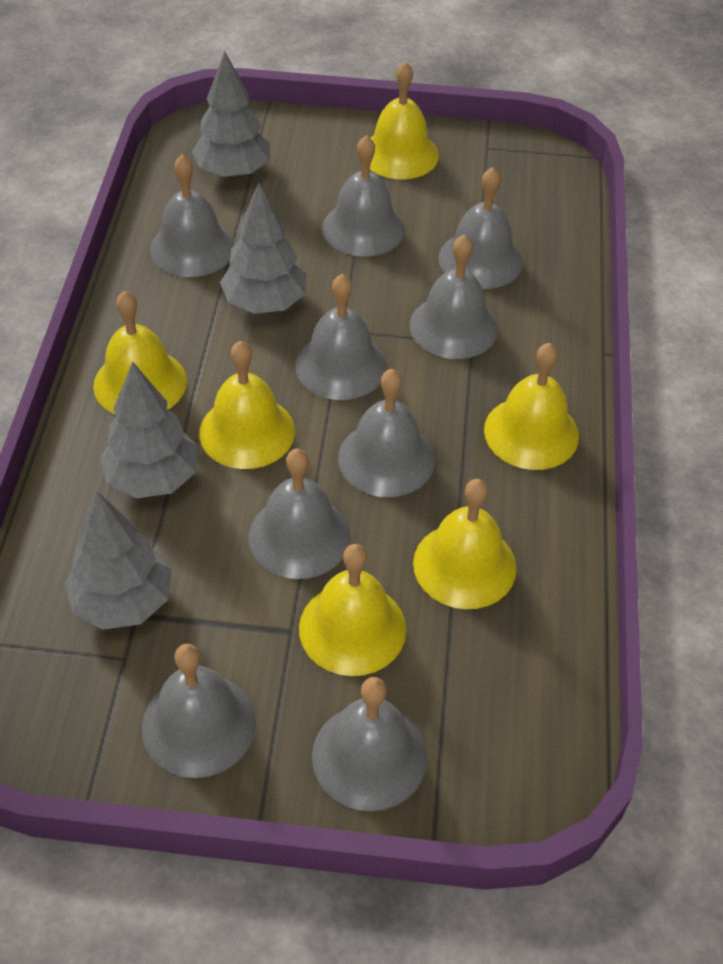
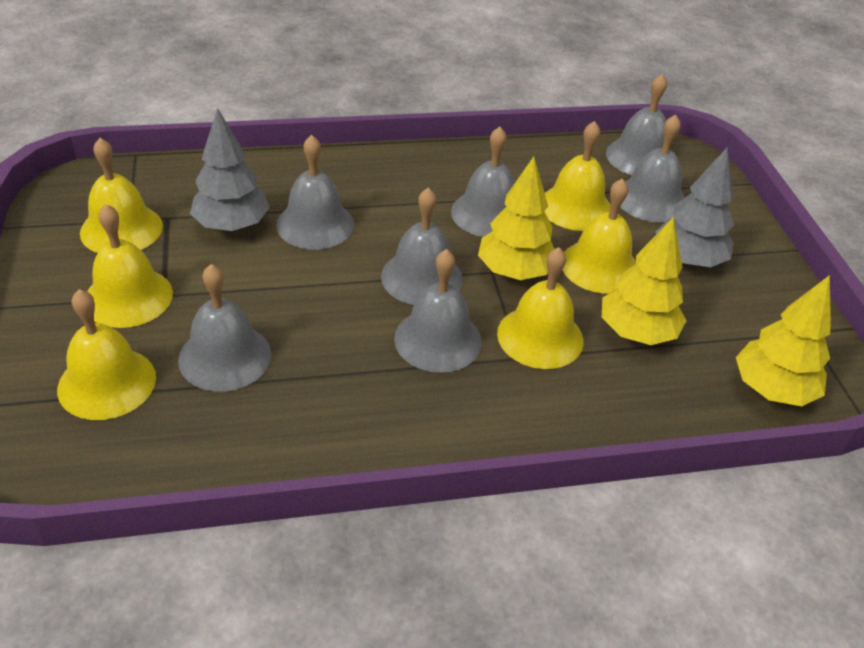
grey bell: 9 -> 7
grey tree: 4 -> 2
yellow tree: 0 -> 3

